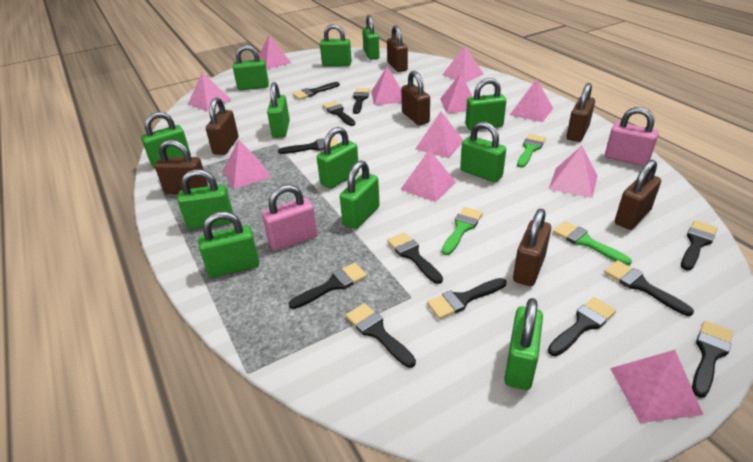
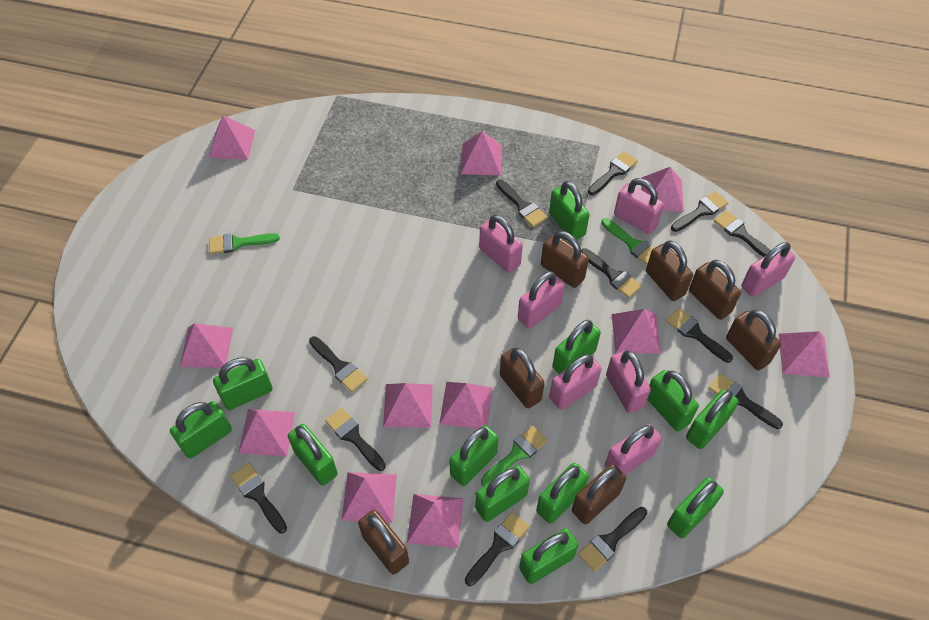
pink padlock: 2 -> 7

